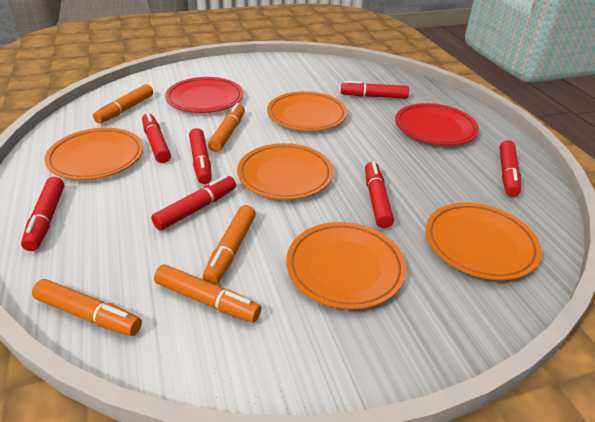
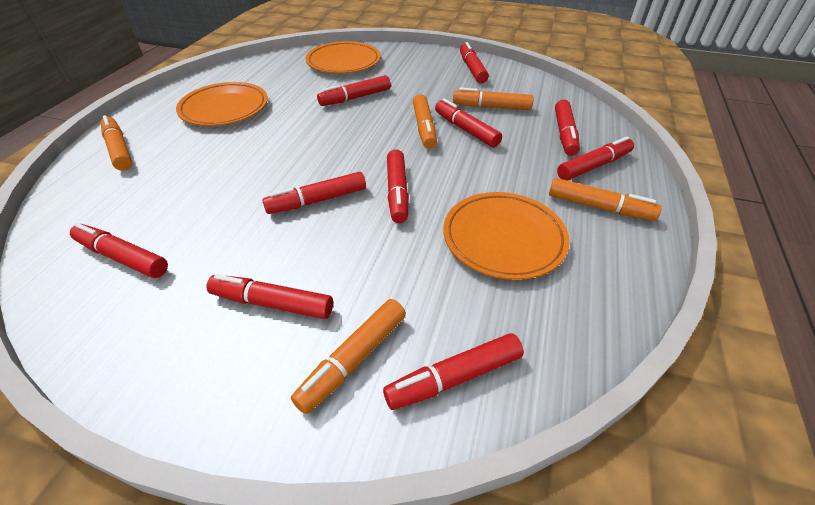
orange plate: 5 -> 3
red marker: 7 -> 10
red plate: 2 -> 0

